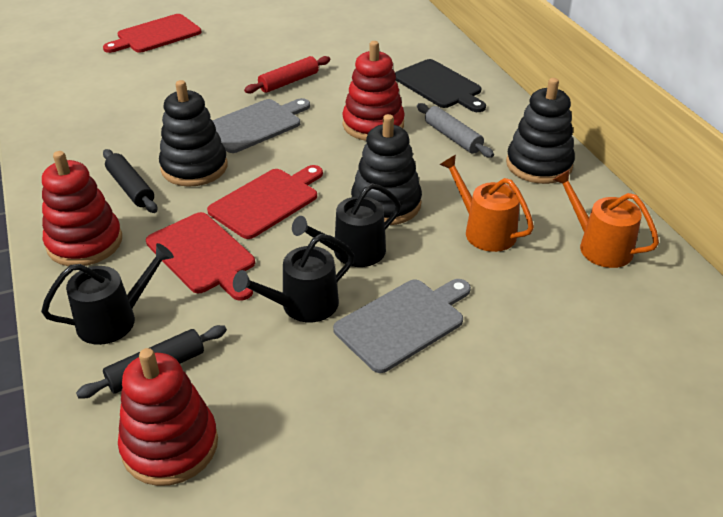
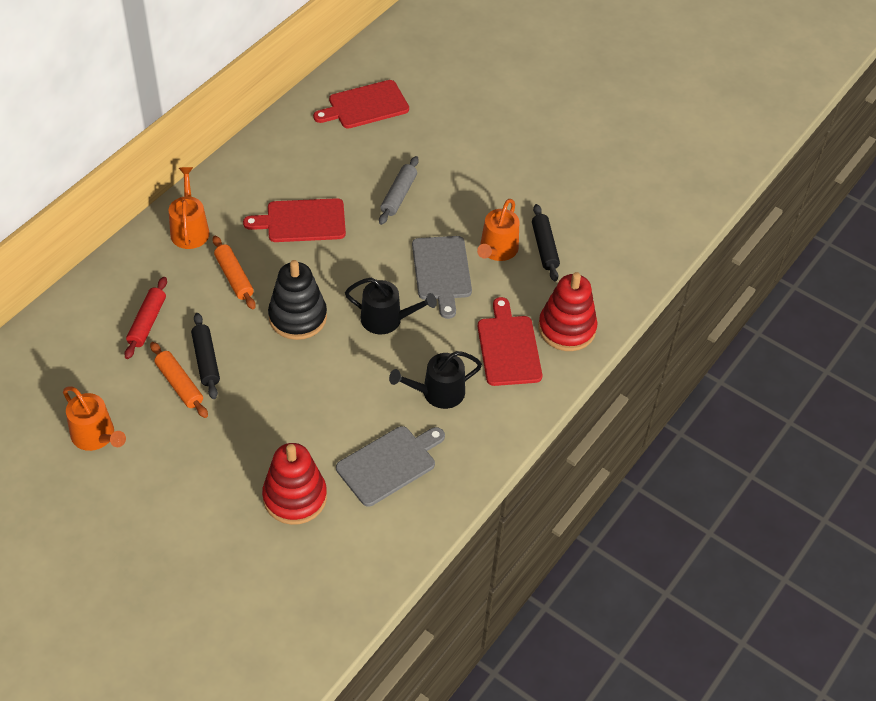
black cutting board: 1 -> 0
black stacking toy: 3 -> 1
black watering can: 3 -> 2
orange rolling pin: 0 -> 2
orange watering can: 2 -> 3
red stacking toy: 3 -> 2

